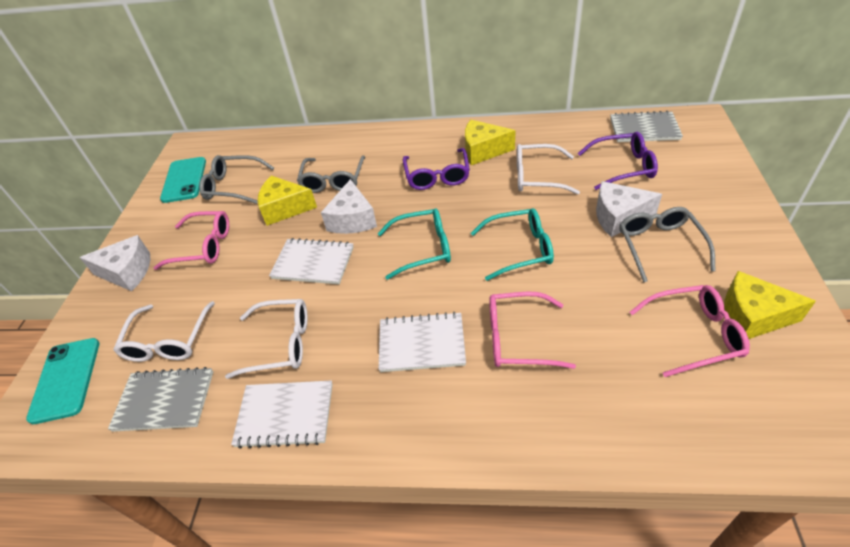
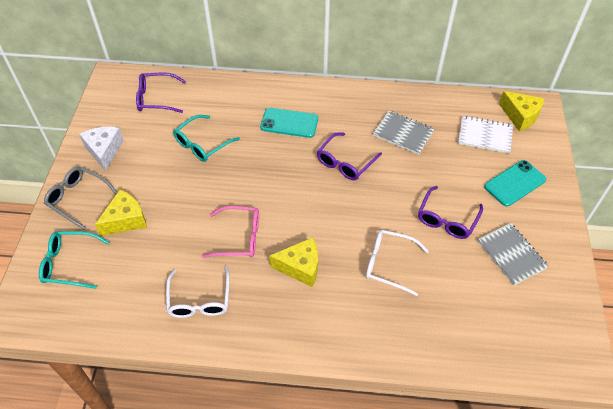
grey glasses: 3 -> 1
pink glasses: 3 -> 1
purple glasses: 2 -> 3
white cheese: 3 -> 1
white glasses: 3 -> 2
white notebook: 3 -> 1

